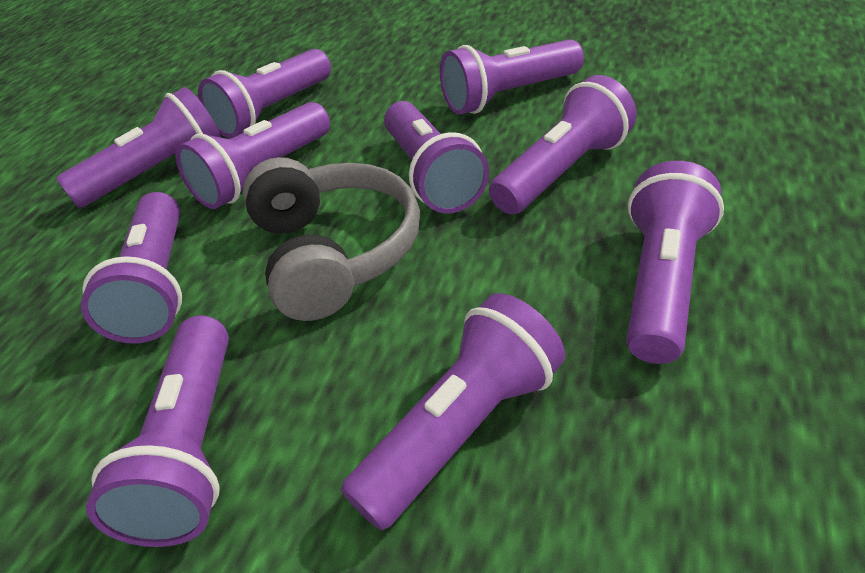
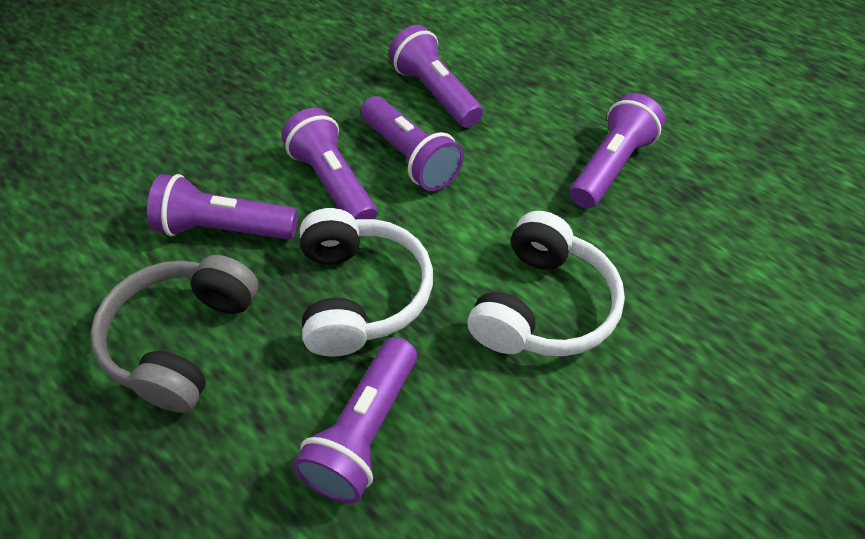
purple flashlight: 10 -> 6
white headphones: 0 -> 2

